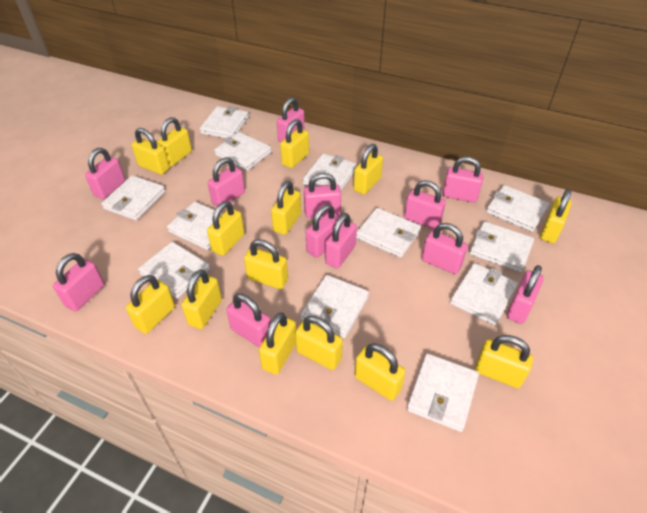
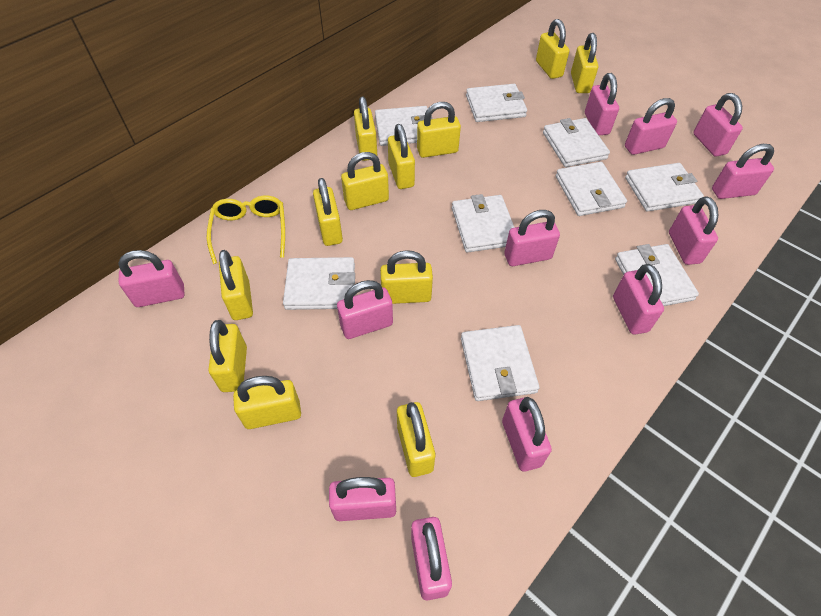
white wallet: 12 -> 9
yellow glasses: 0 -> 1
yellow padlock: 14 -> 12

